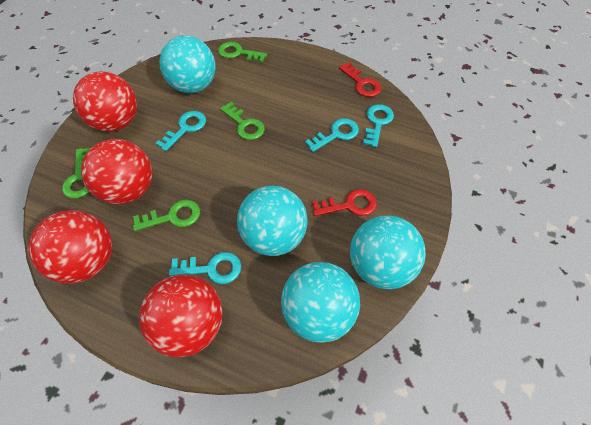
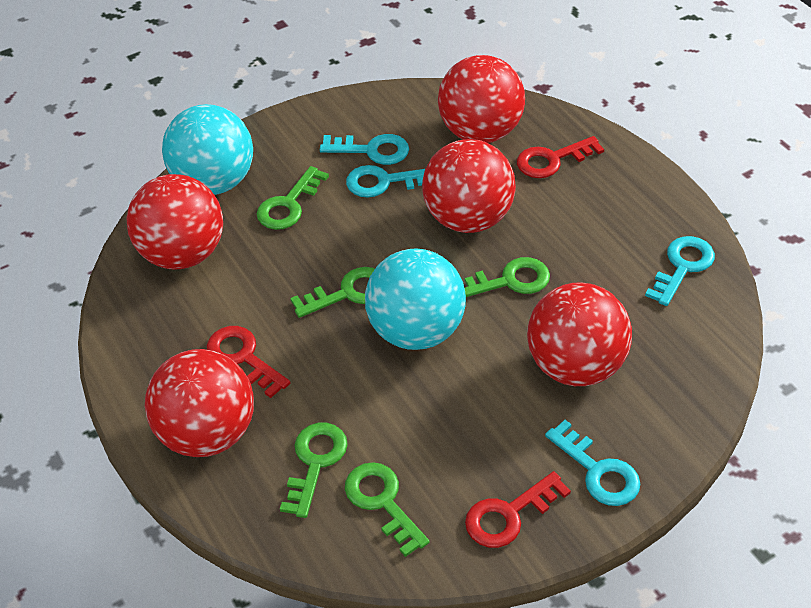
green key: 4 -> 5
red ball: 4 -> 5
red key: 2 -> 3
turquoise ball: 4 -> 2

